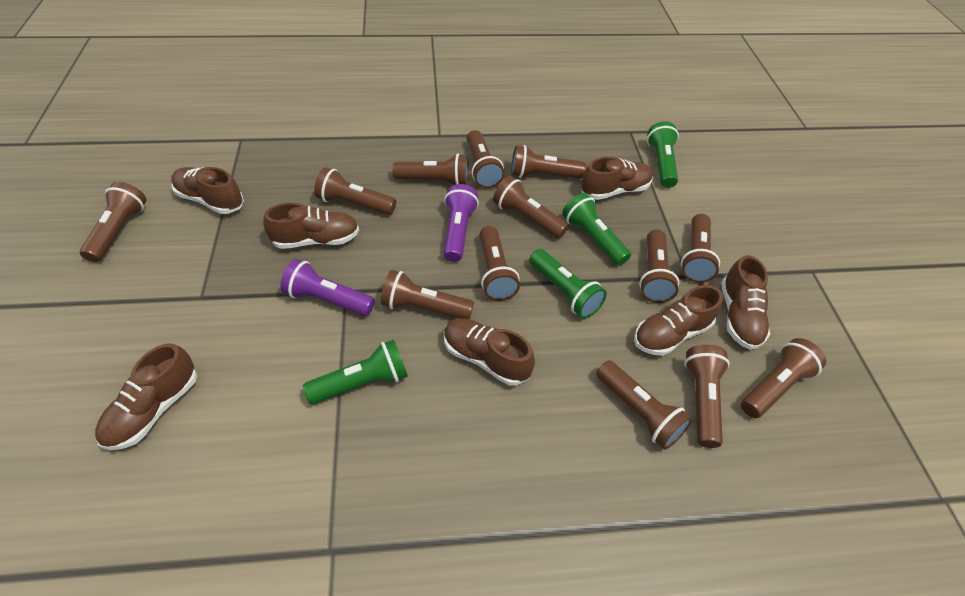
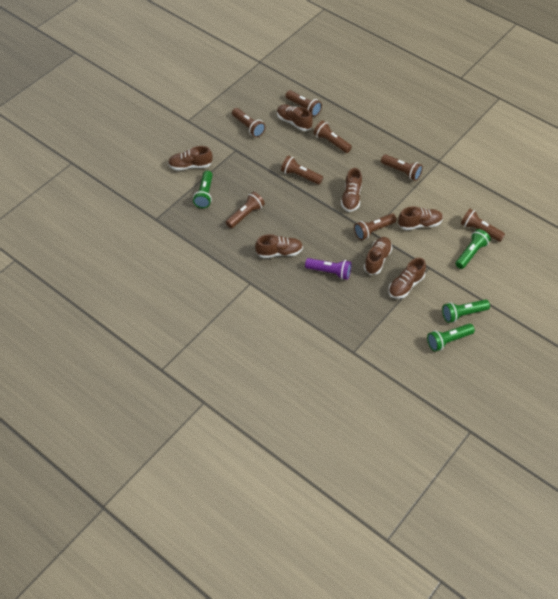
brown flashlight: 13 -> 8
purple flashlight: 2 -> 1

